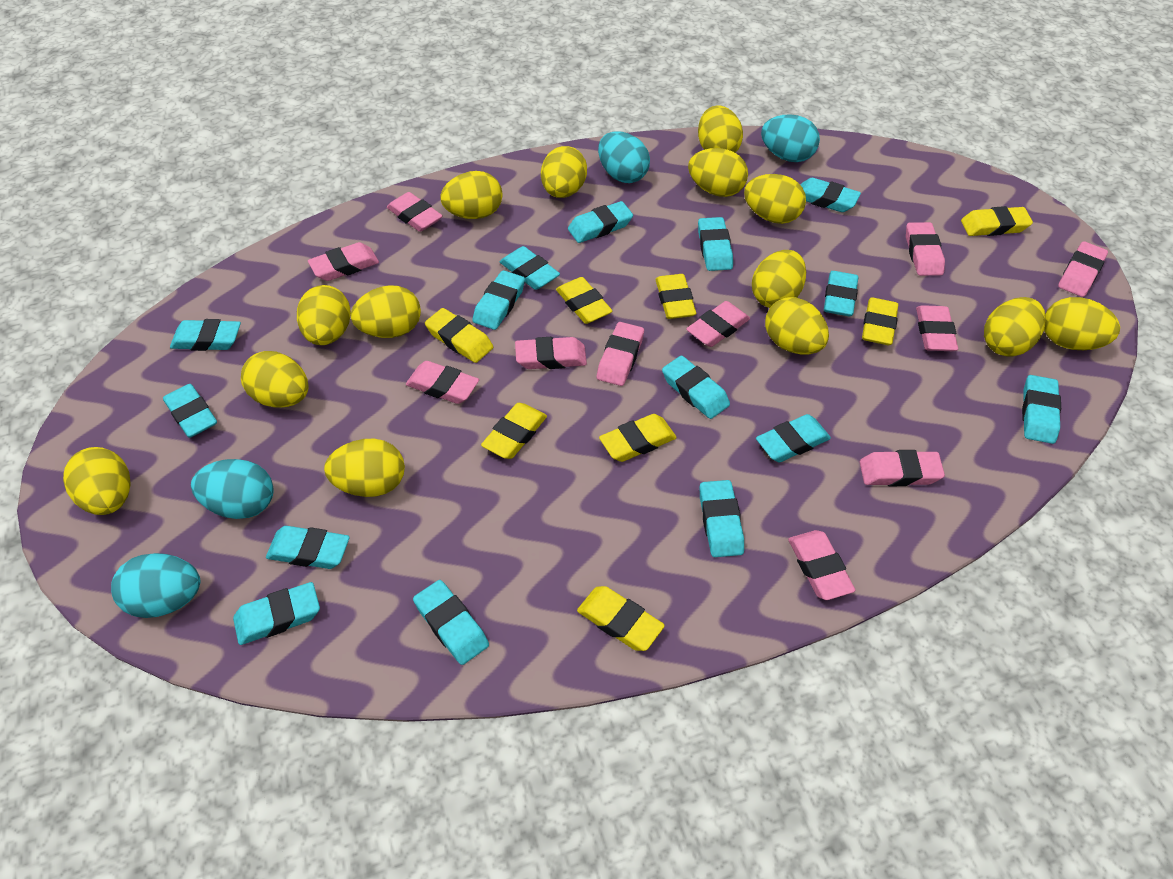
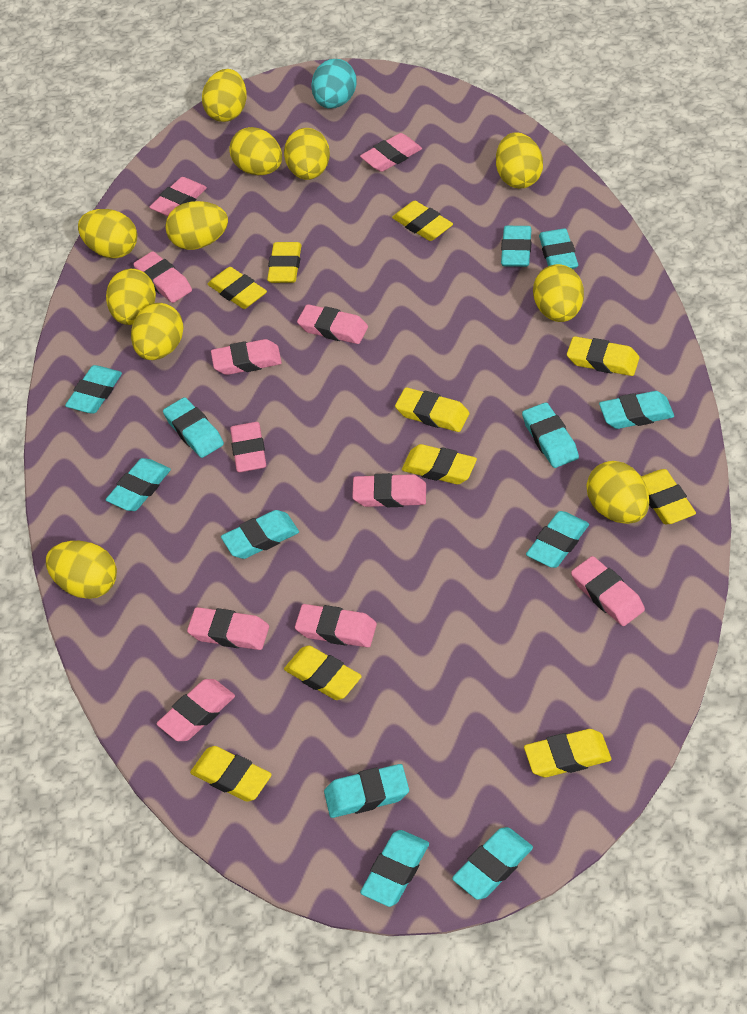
turquoise egg: 4 -> 1
turquoise eraser: 15 -> 12
yellow egg: 14 -> 11
yellow eraser: 8 -> 10

